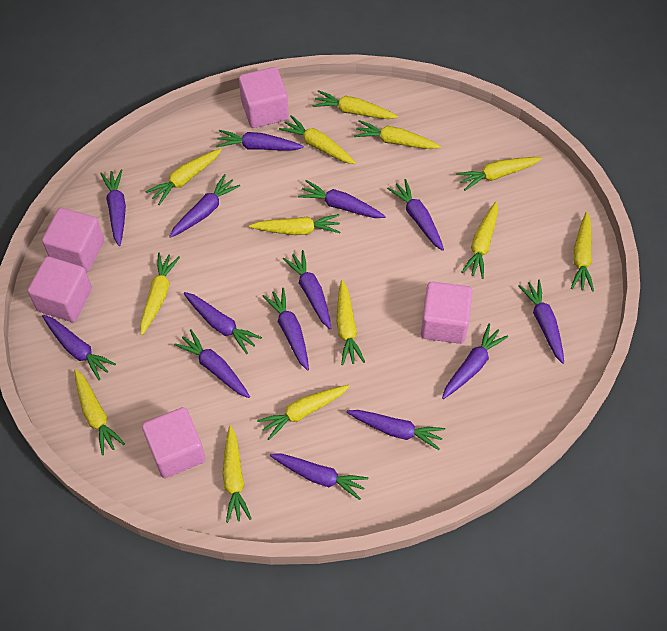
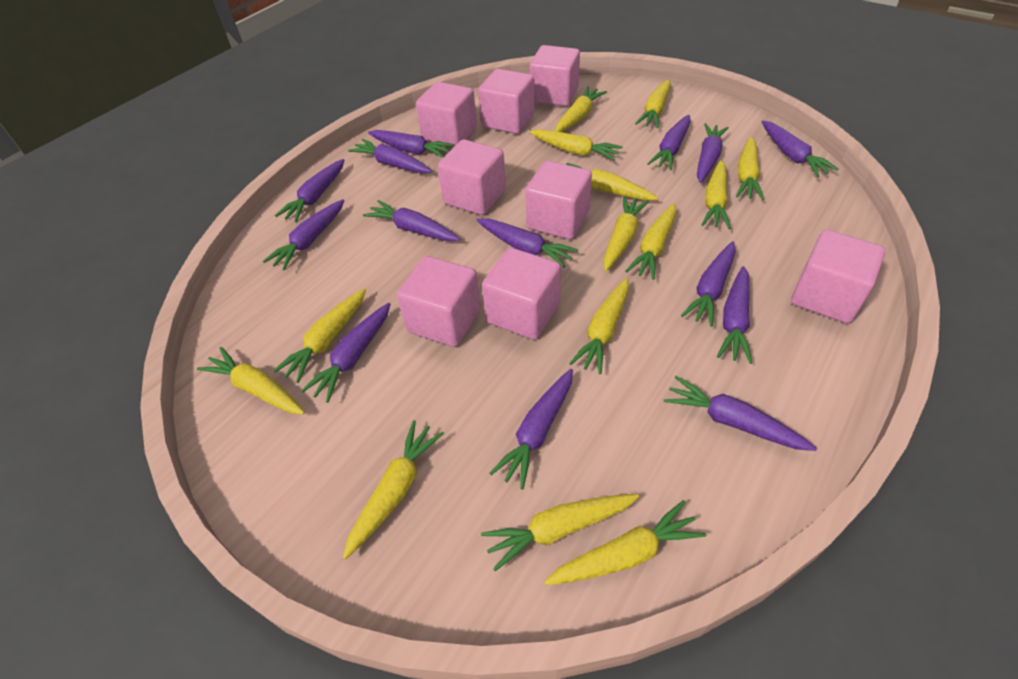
pink cube: 5 -> 8
yellow carrot: 13 -> 14

